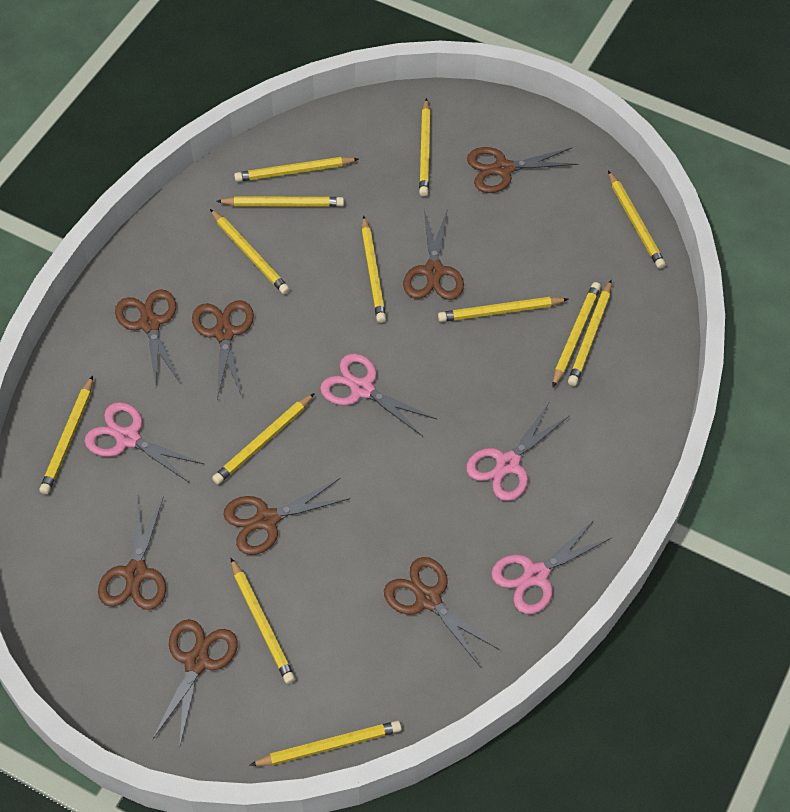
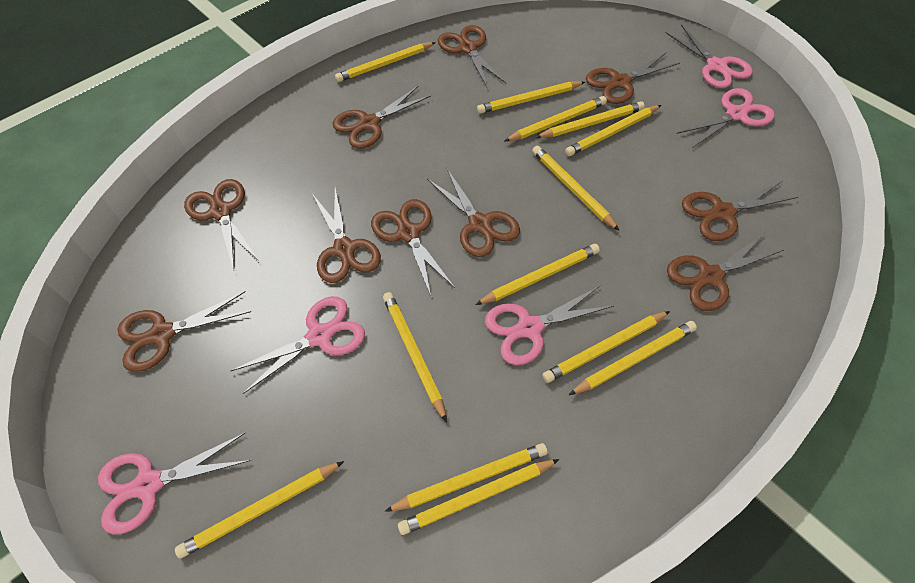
brown scissors: 8 -> 10
pink scissors: 4 -> 5

